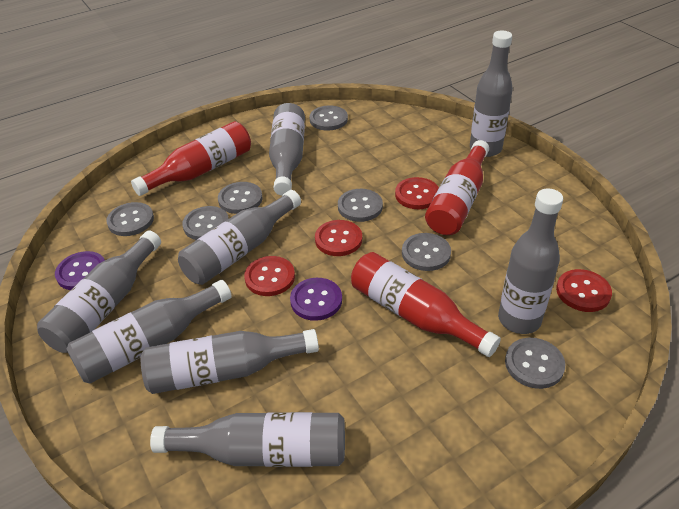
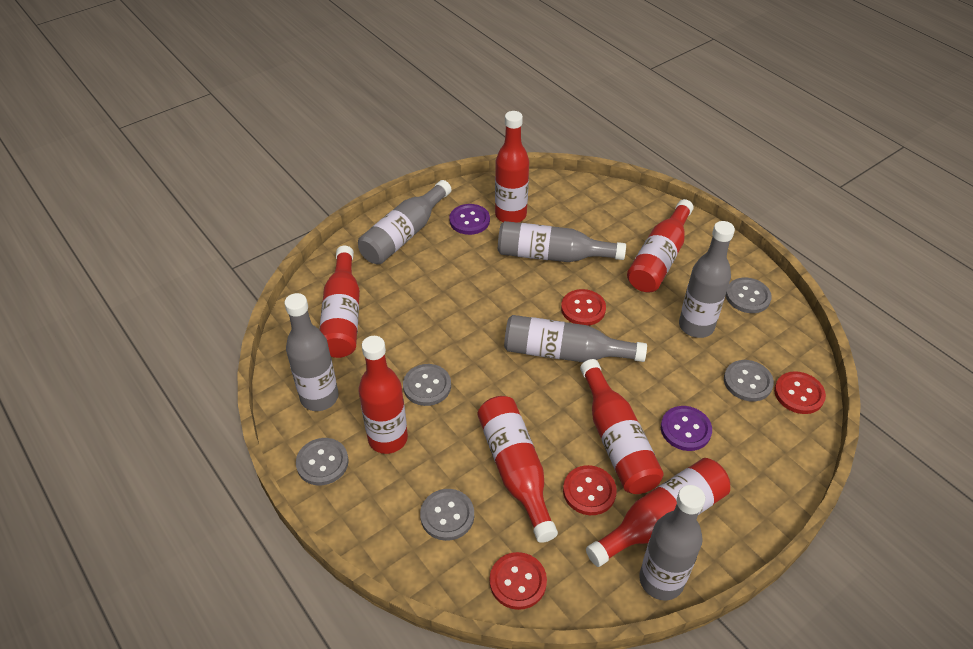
grey bottle: 8 -> 6
grey button: 7 -> 5
red bottle: 3 -> 7

